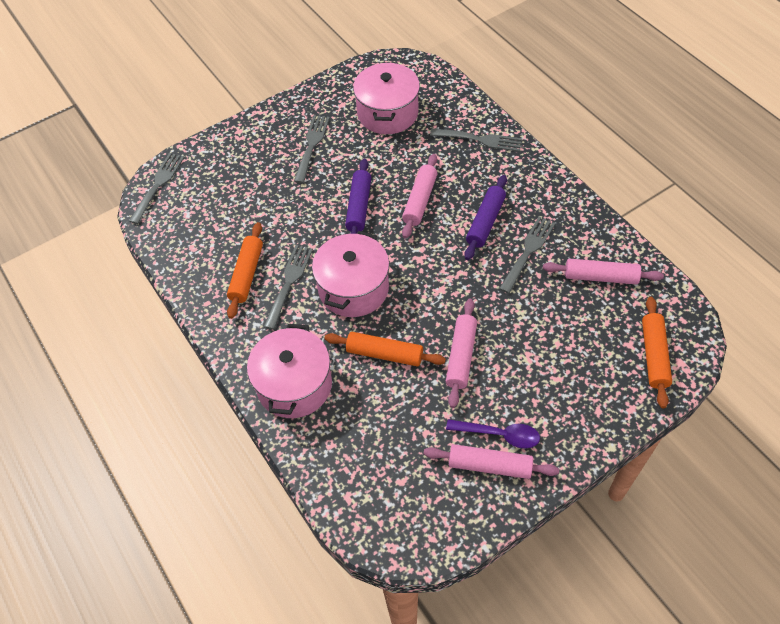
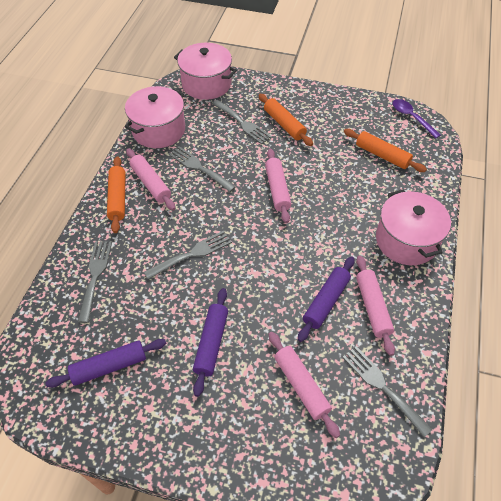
purple rolling pin: 2 -> 3

